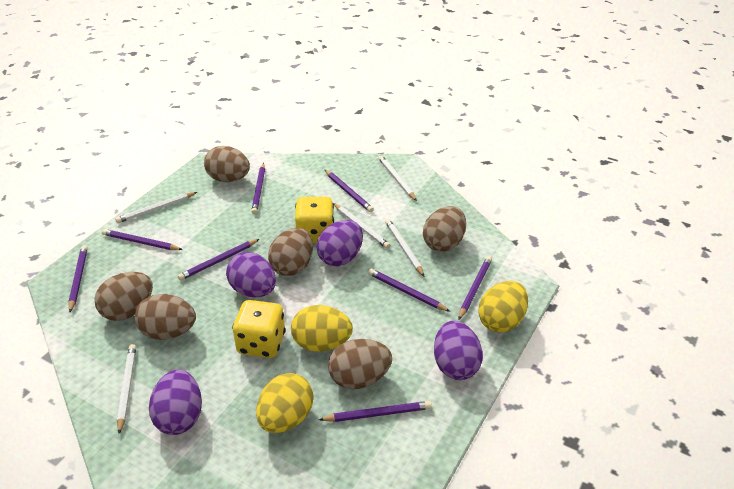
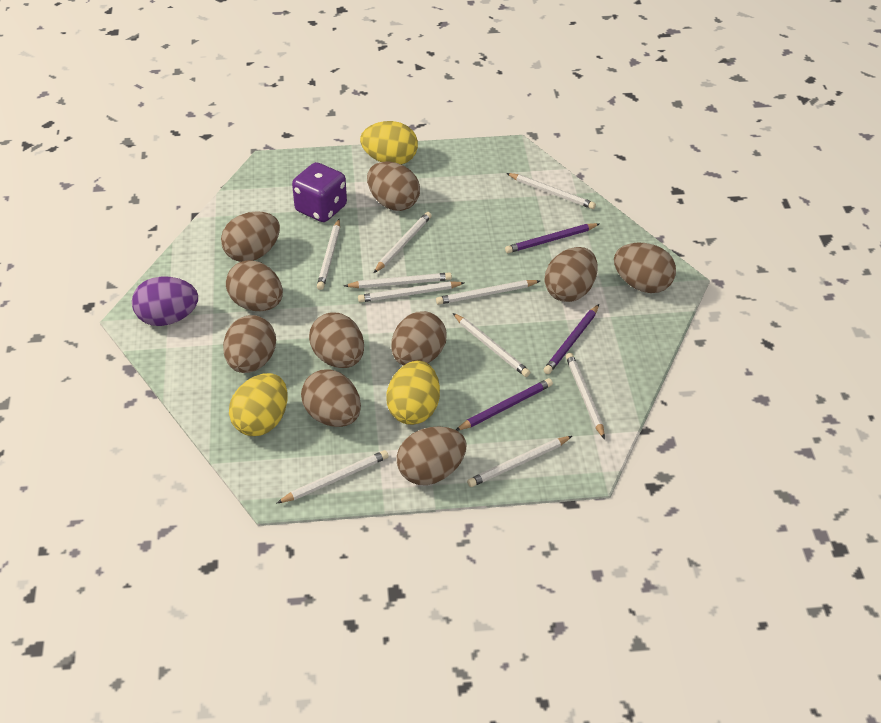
brown egg: 6 -> 10
purple dice: 0 -> 1
purple egg: 4 -> 1
purple pencil: 8 -> 3
white pencil: 5 -> 10
yellow dice: 2 -> 0

